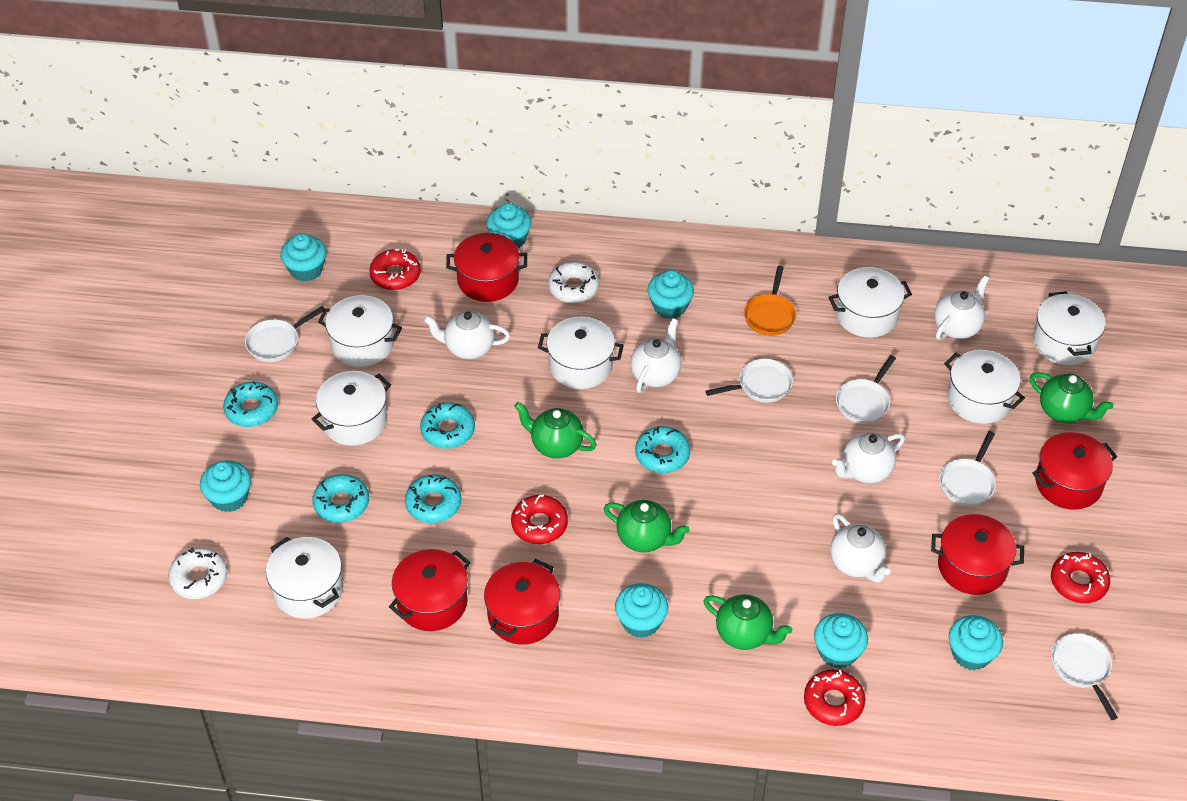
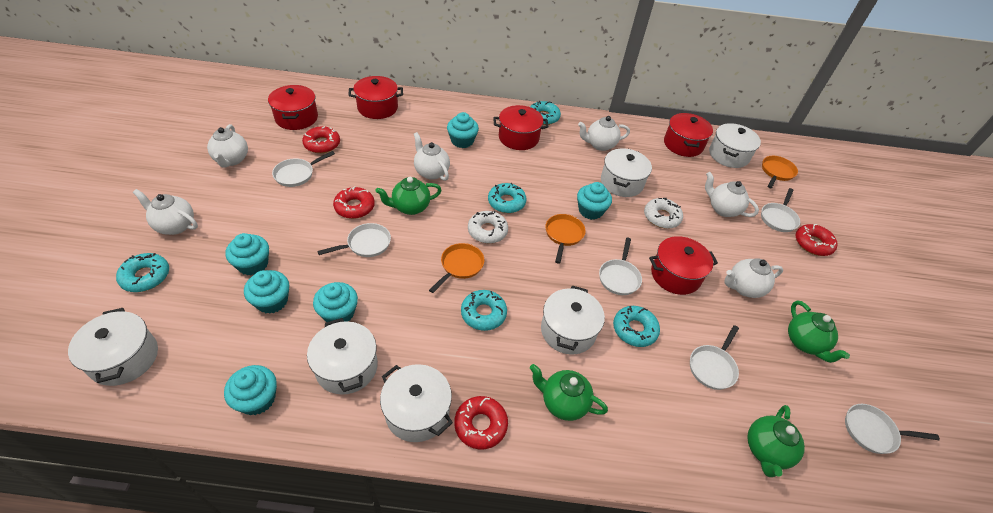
orange pan: 1 -> 3
turquoise cupcake: 7 -> 6
white pan: 5 -> 6
white pot: 7 -> 6
white teapot: 5 -> 6

